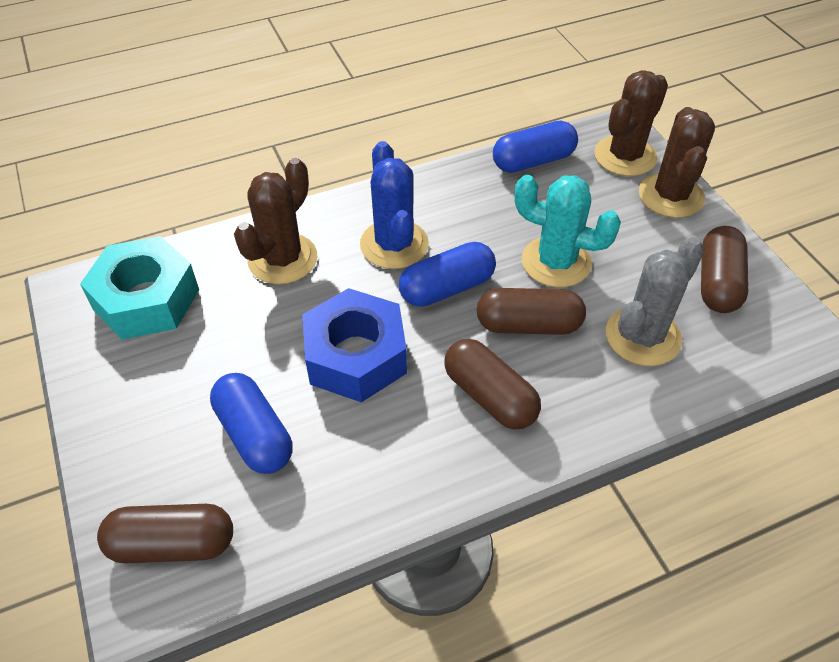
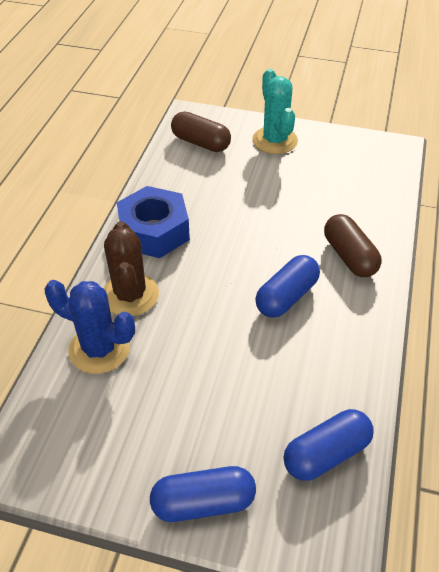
brown cactus: 3 -> 1
brown capsule: 4 -> 2
grey cactus: 1 -> 0
turquoise nut: 1 -> 0

